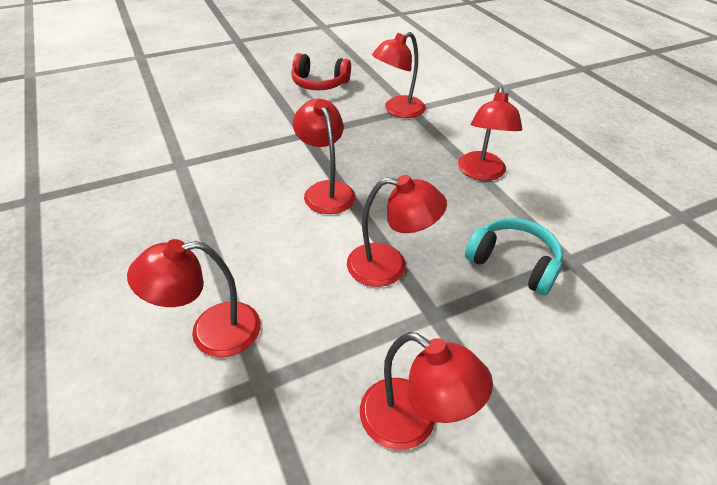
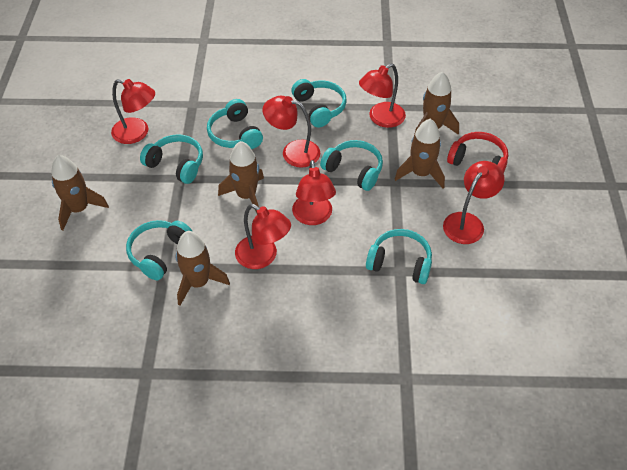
brown rocket: 0 -> 5
turquoise headphones: 1 -> 6

